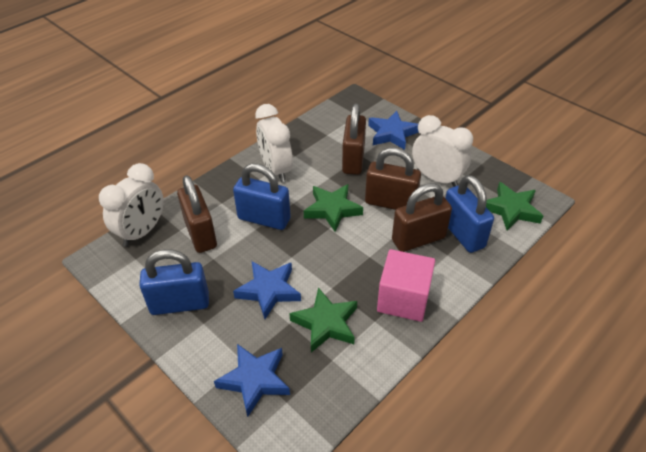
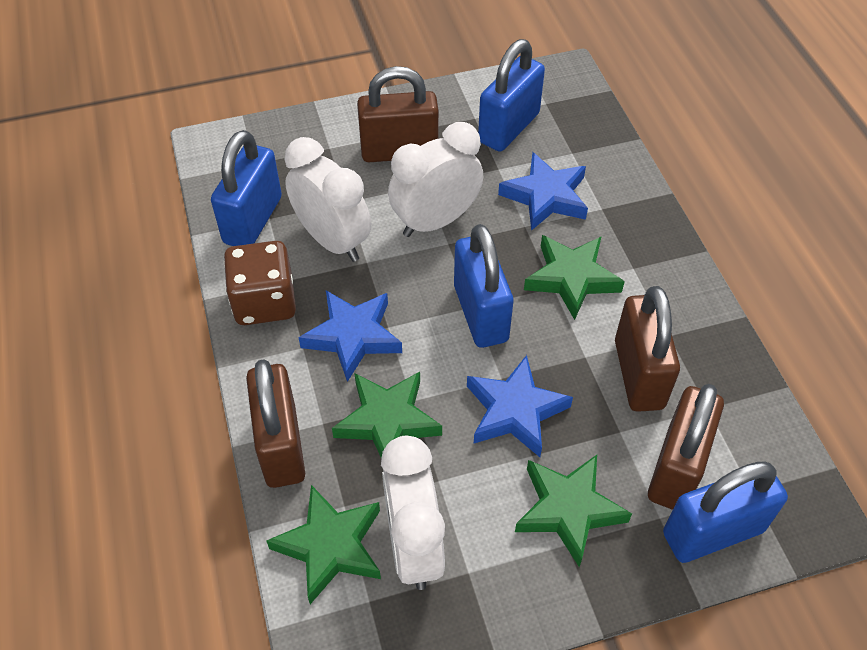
blue padlock: 3 -> 4
brown dice: 0 -> 1
green star: 3 -> 4
pink cube: 1 -> 0

